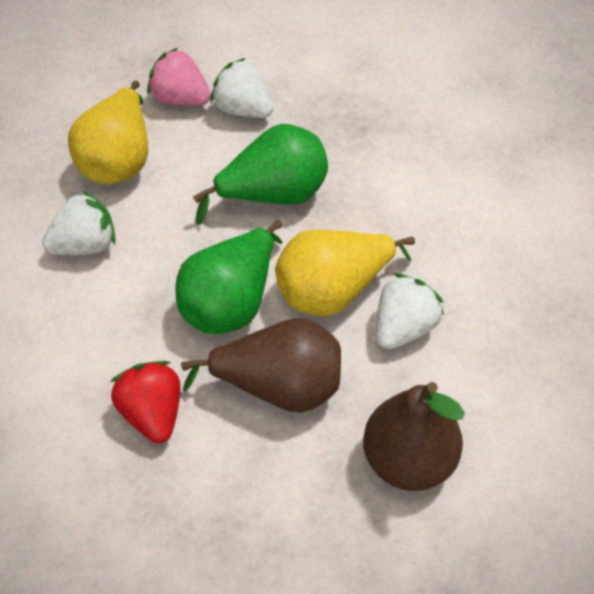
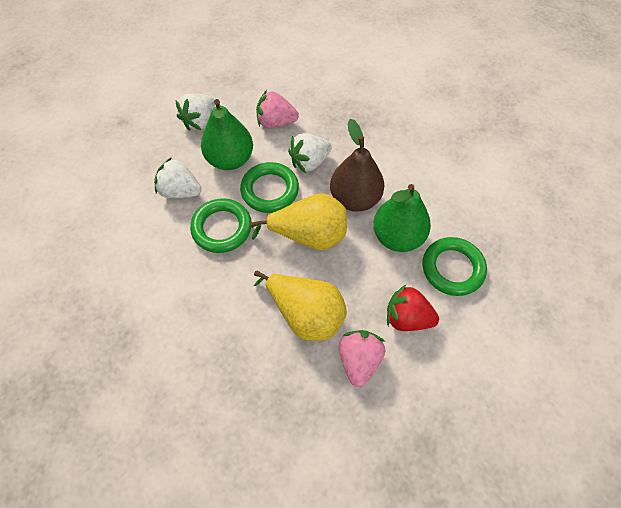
brown pear: 2 -> 1
green ring: 0 -> 3
pink strawberry: 1 -> 2

